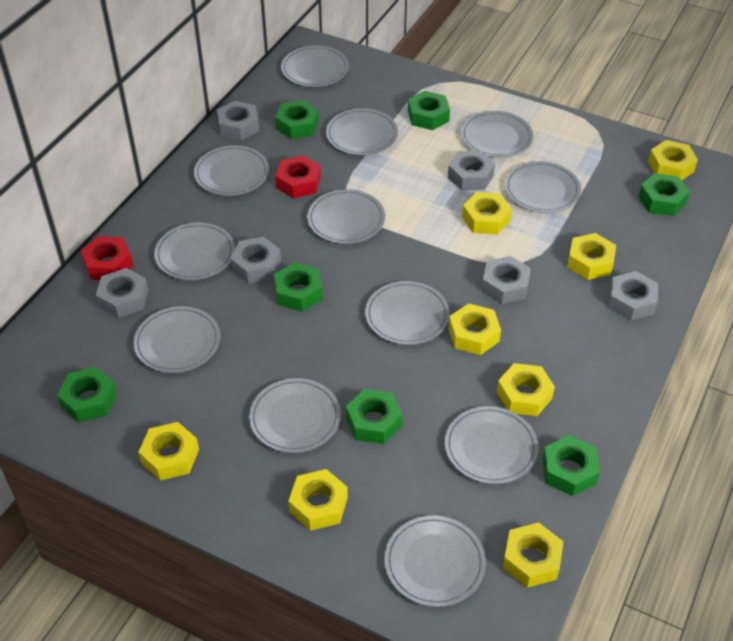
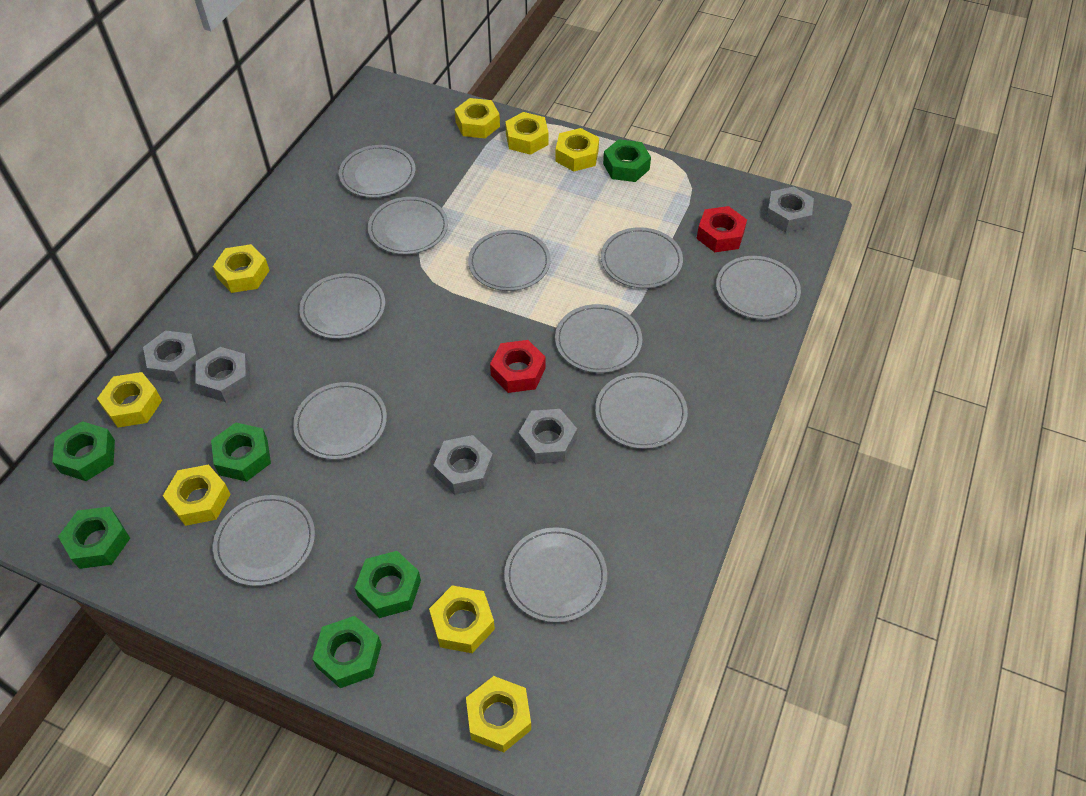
green nut: 7 -> 6
grey nut: 6 -> 5
grey plate: 12 -> 11

